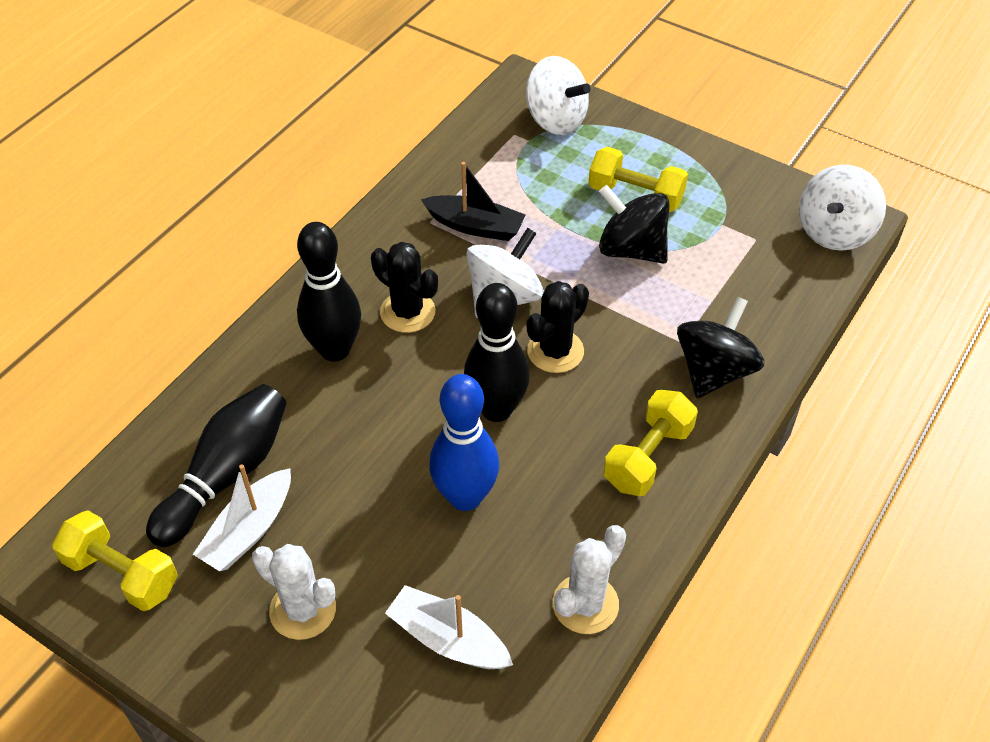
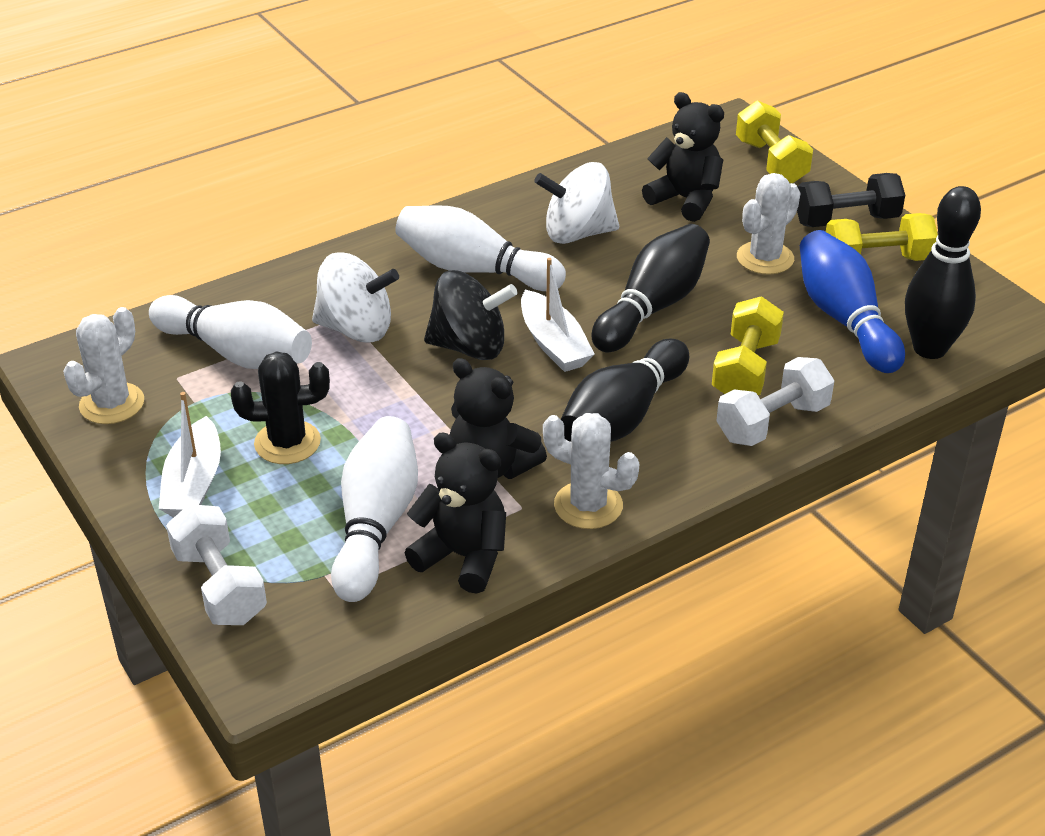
black boat: 1 -> 0
black cactus: 2 -> 1
black dumbbell: 0 -> 1
black spinning top: 2 -> 1
black teddy bear: 0 -> 3
white bowling pin: 0 -> 3
white cactus: 2 -> 3
white dumbbell: 0 -> 2
white spinning top: 3 -> 2

